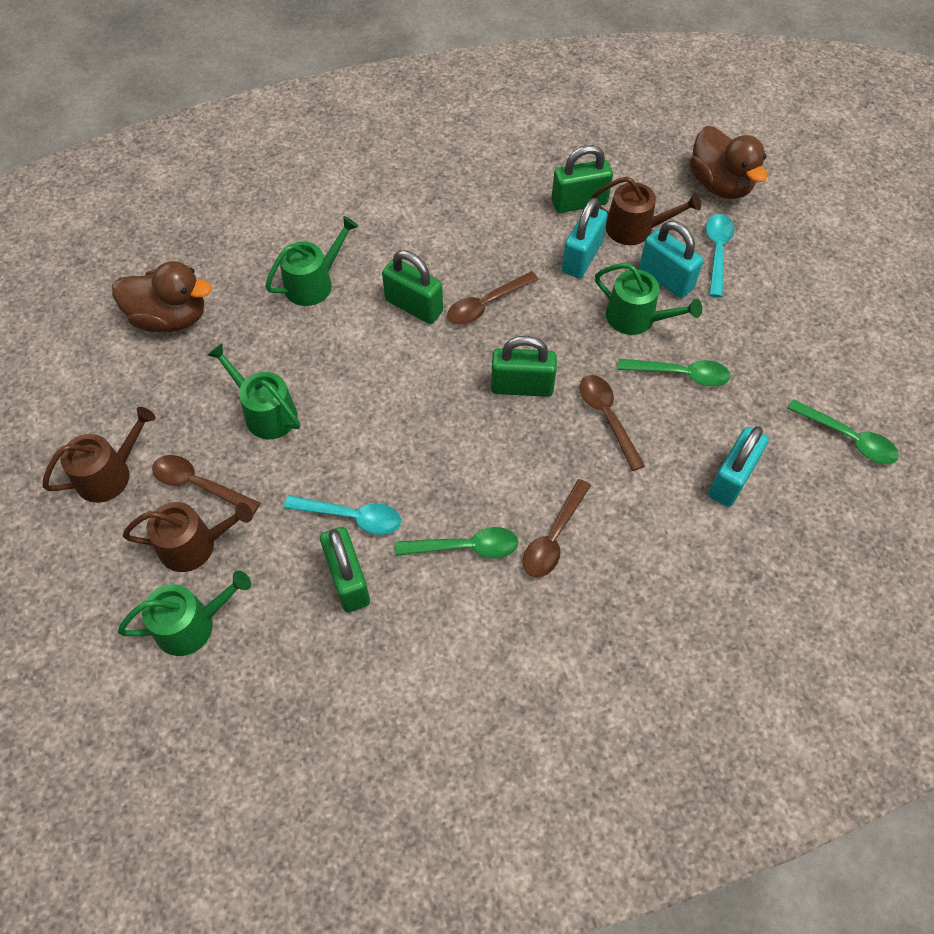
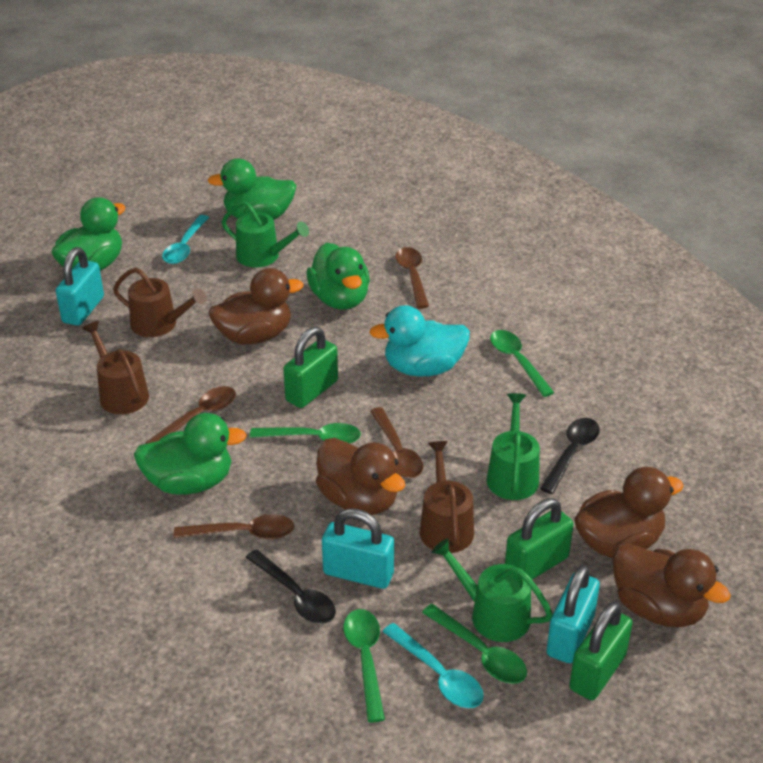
black spoon: 0 -> 2
brown duck: 2 -> 4
green duck: 0 -> 4
green padlock: 4 -> 3
green spoon: 3 -> 4
green watering can: 4 -> 3
turquoise duck: 0 -> 1

